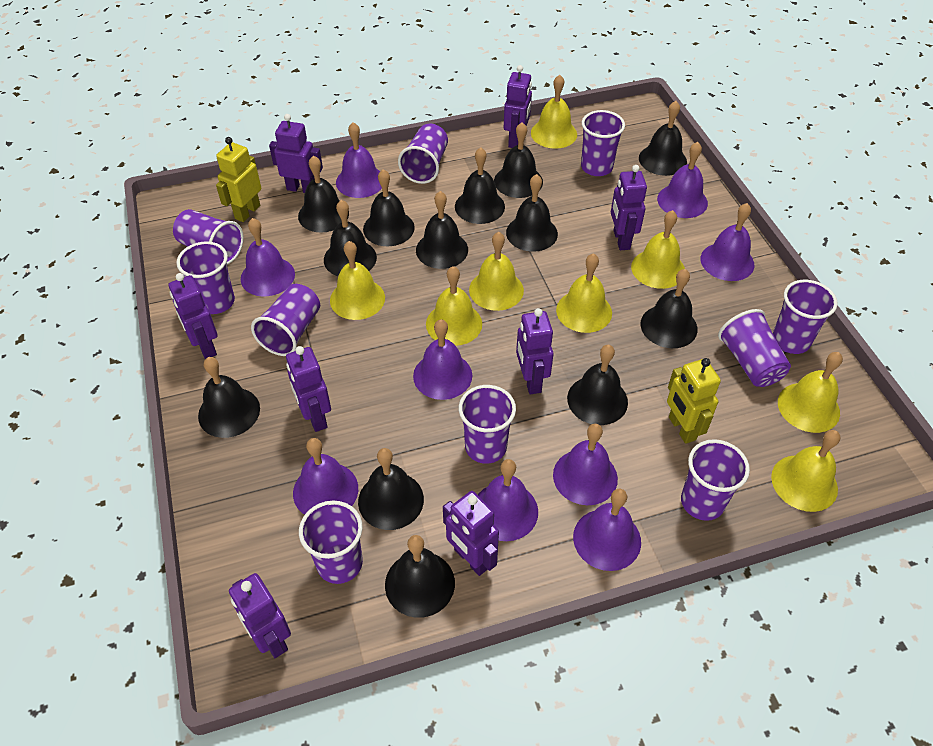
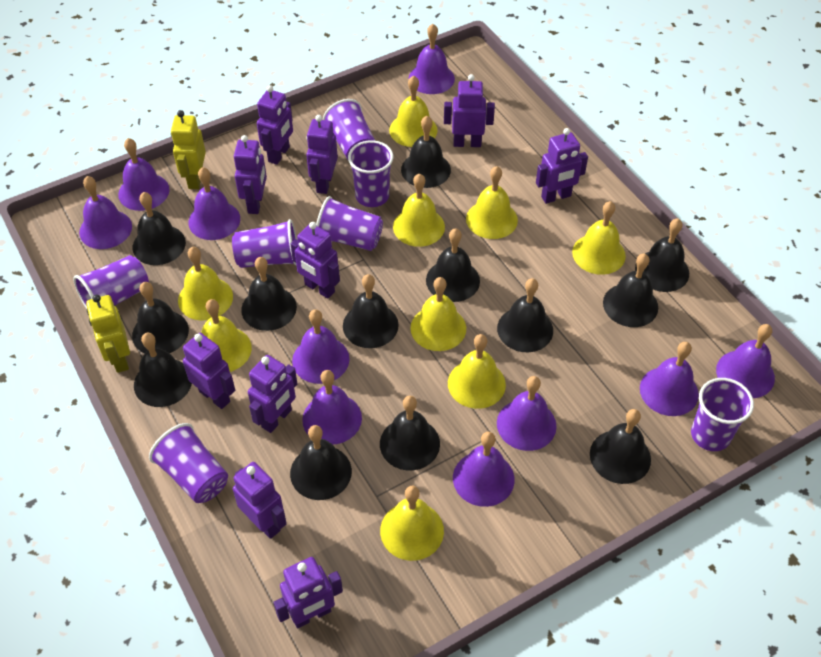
purple bell: 9 -> 10
purple cup: 10 -> 7
purple robot: 8 -> 10
yellow bell: 8 -> 9

